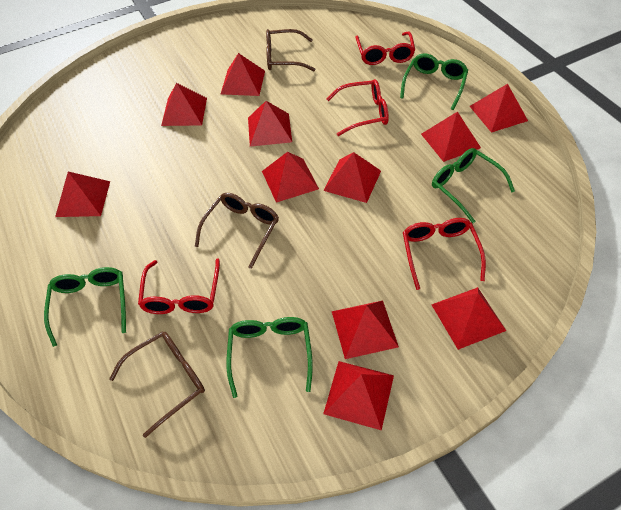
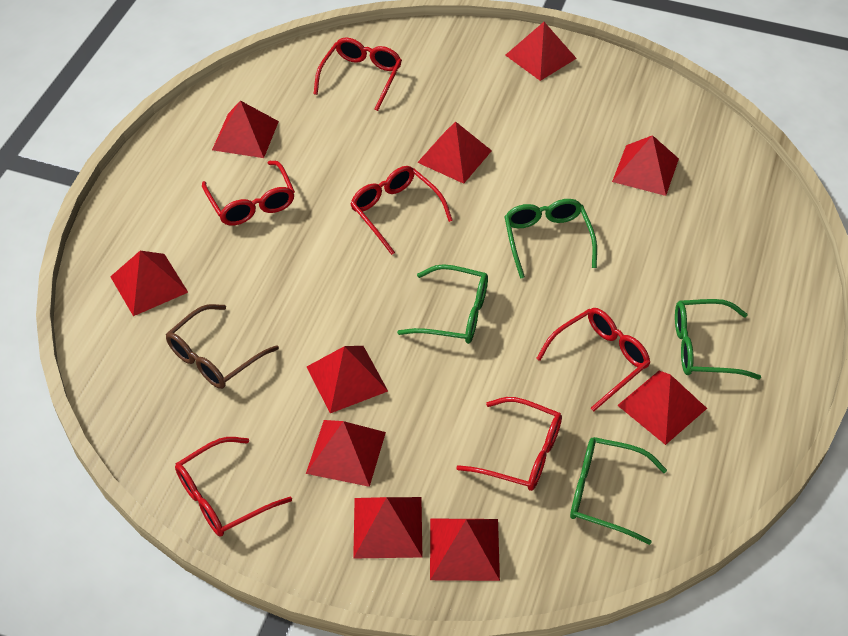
brown glasses: 3 -> 1
red glasses: 4 -> 6
red pyramid: 11 -> 10

